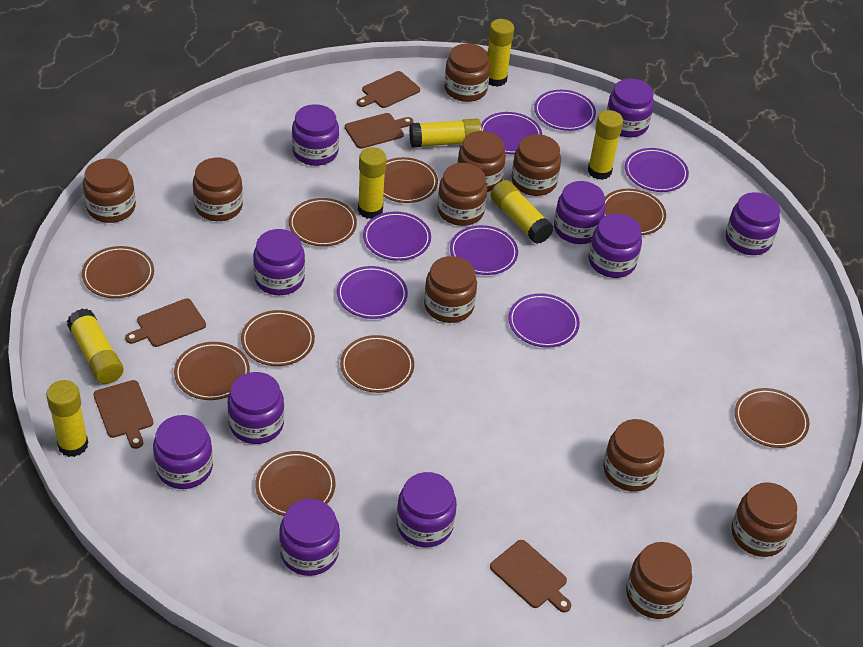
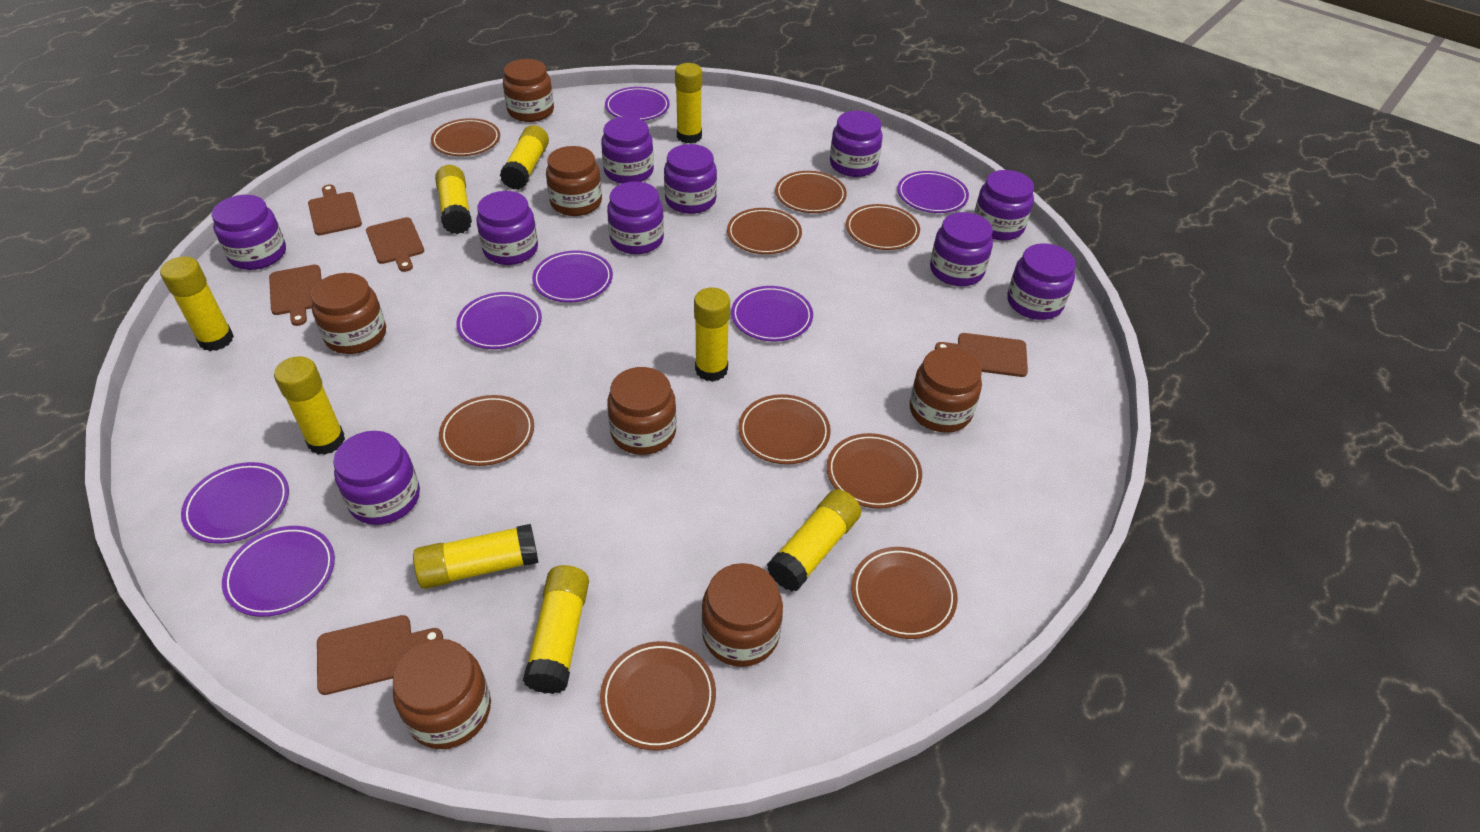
brown jar: 10 -> 7
yellow glue stick: 7 -> 9

